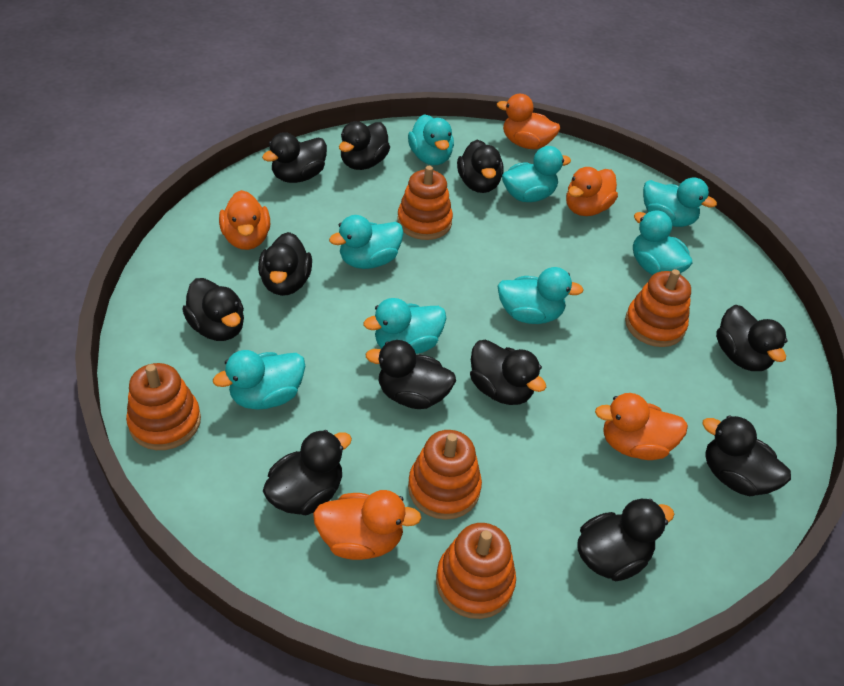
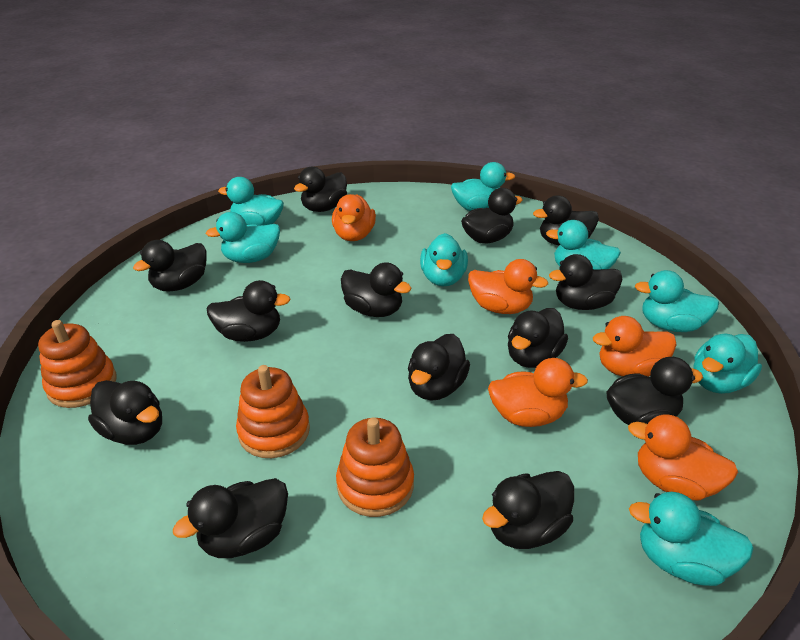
black duck: 11 -> 13
orange stacking toy: 5 -> 3

